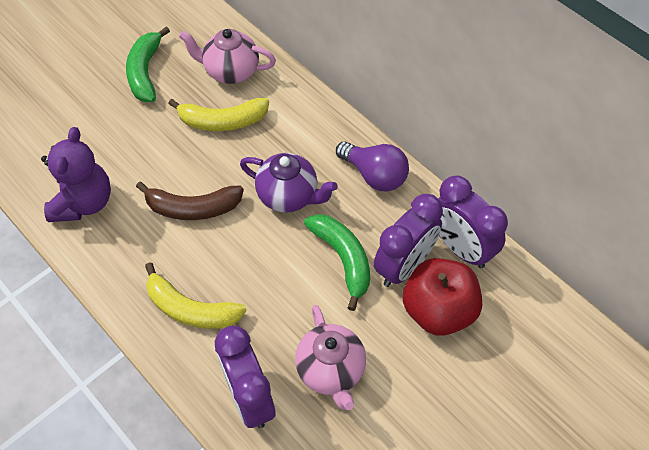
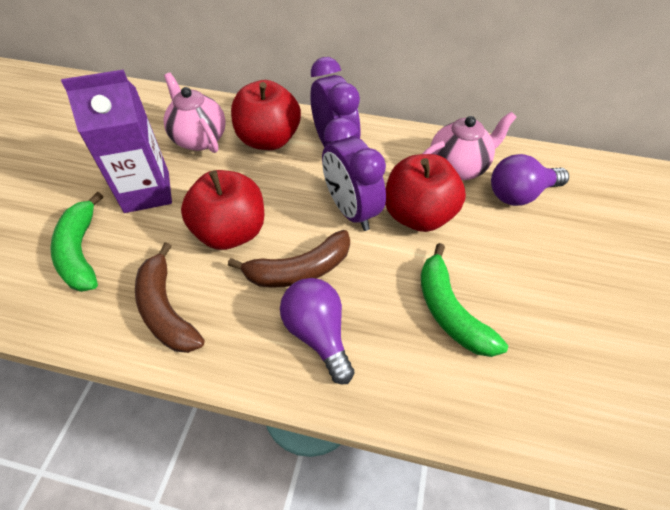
brown banana: 1 -> 2
purple carton: 0 -> 1
purple clock: 3 -> 2
purple light bulb: 1 -> 2
purple teapot: 1 -> 0
purple teddy bear: 1 -> 0
red apple: 1 -> 3
yellow banana: 2 -> 0

